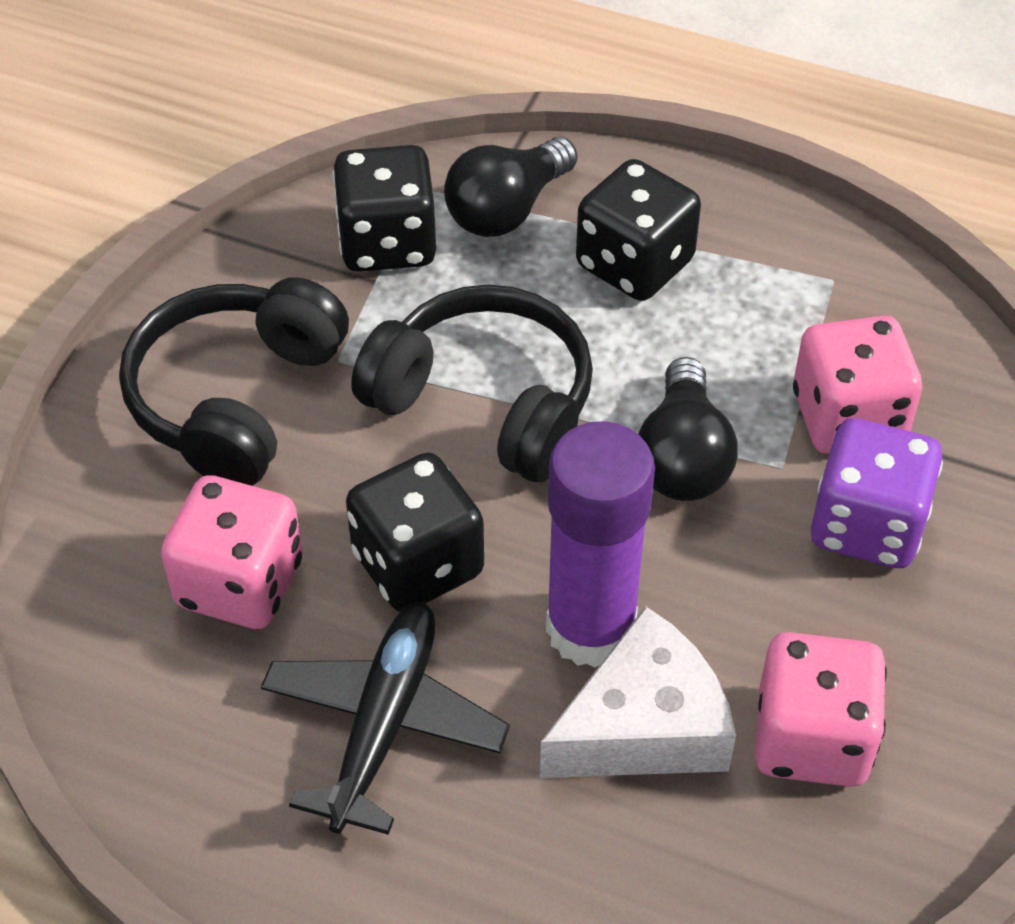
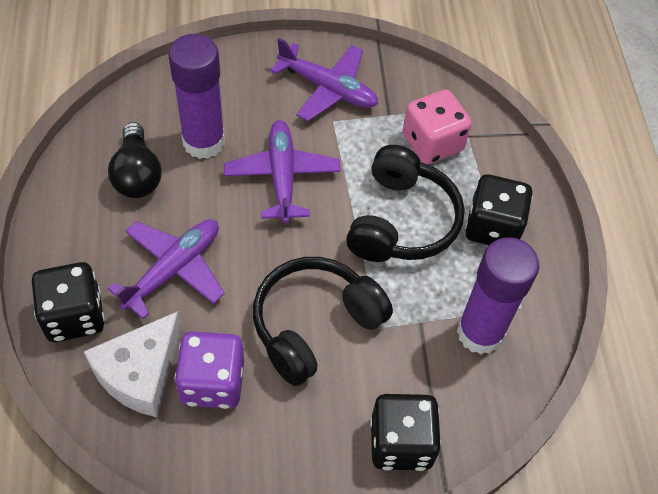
black light bulb: 2 -> 1
black plane: 1 -> 0
pink dice: 3 -> 1
purple glue stick: 1 -> 2
purple plane: 0 -> 3

